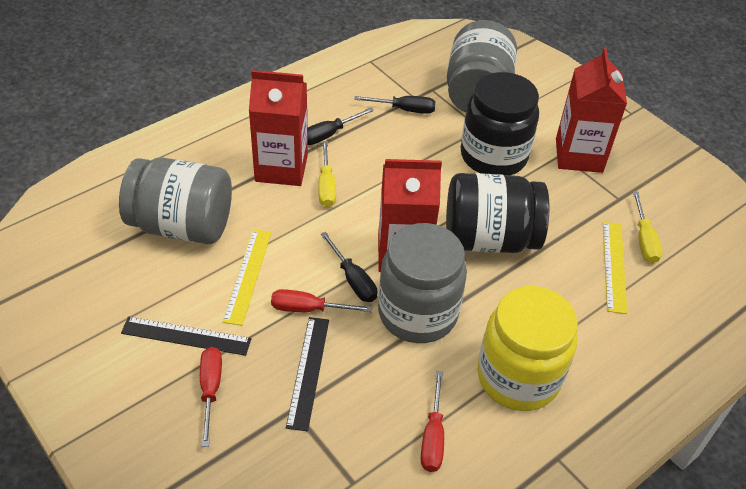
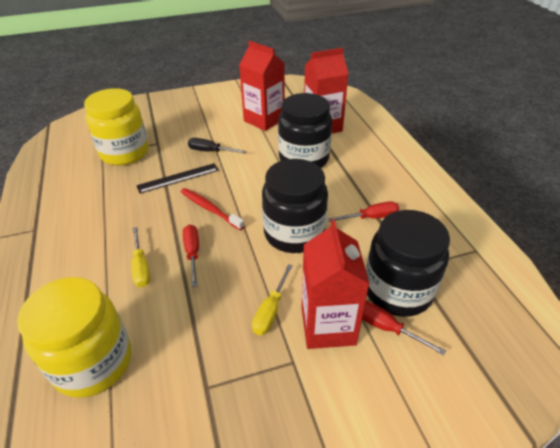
black jar: 2 -> 3
black ruler: 2 -> 1
black screwdriver: 3 -> 1
grey jar: 3 -> 0
red toothbrush: 0 -> 1
yellow jar: 1 -> 2
yellow ruler: 2 -> 0

